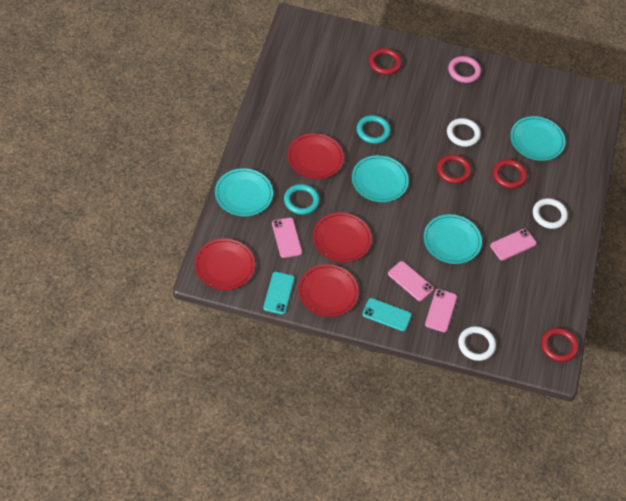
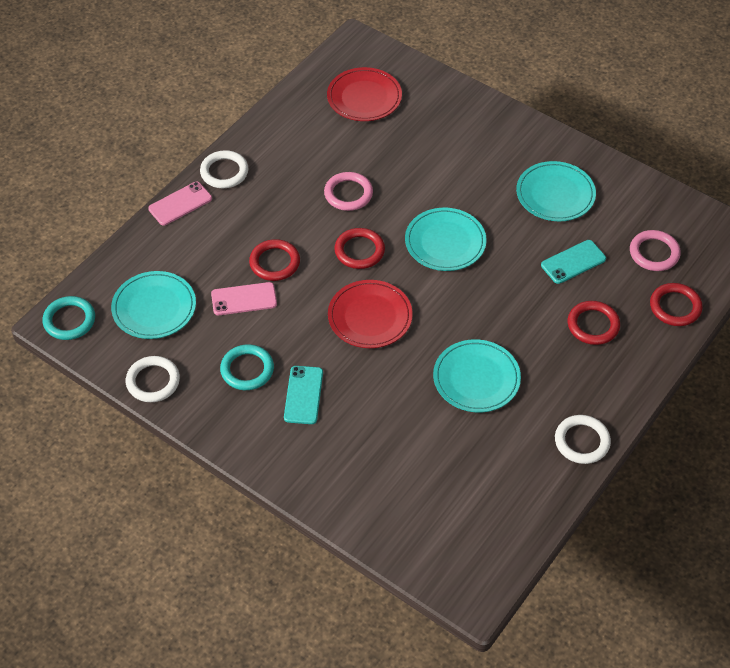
pink phone: 4 -> 2
pink ring: 1 -> 2
red plate: 4 -> 2

